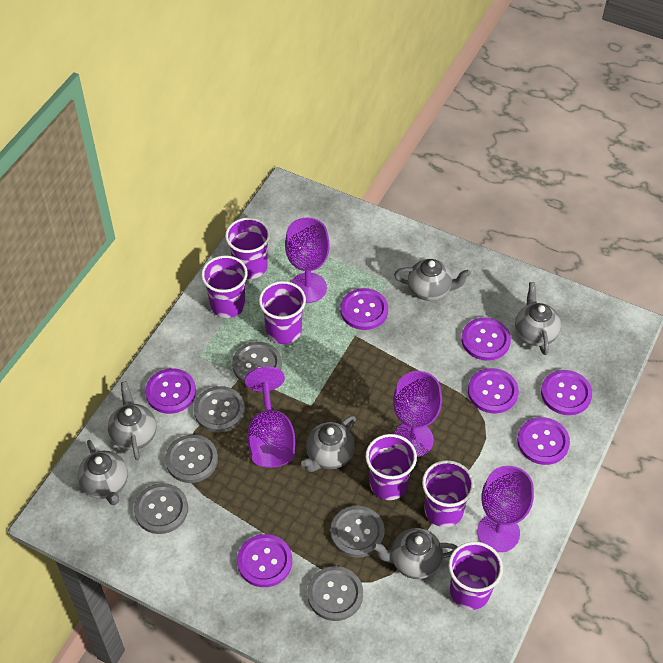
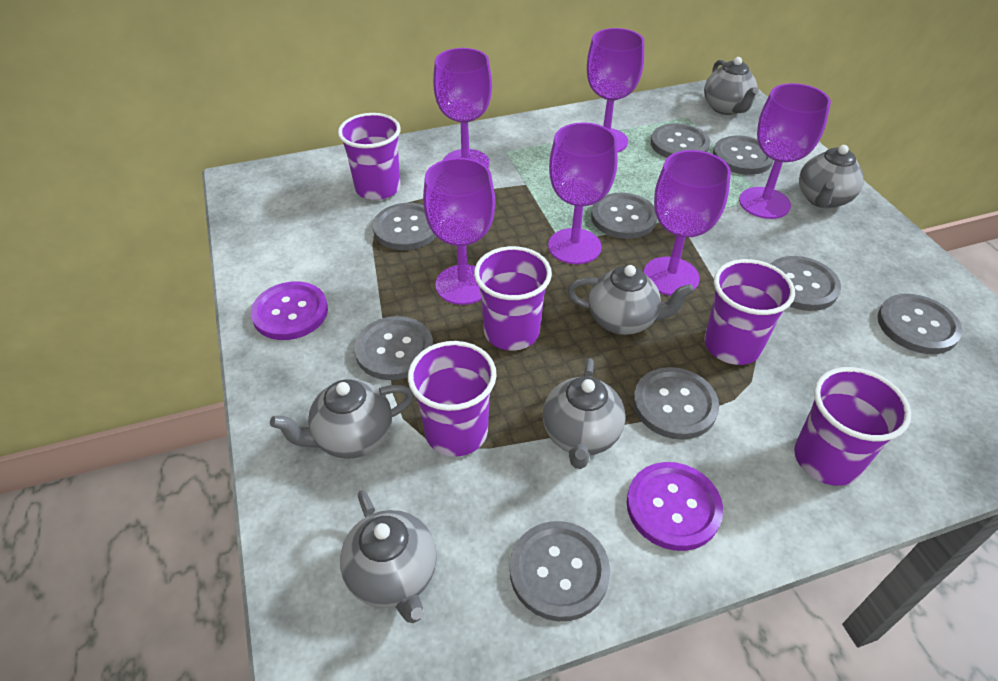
grey button: 6 -> 9
purple button: 7 -> 2
purple cup: 6 -> 5
purple goblet: 4 -> 6

